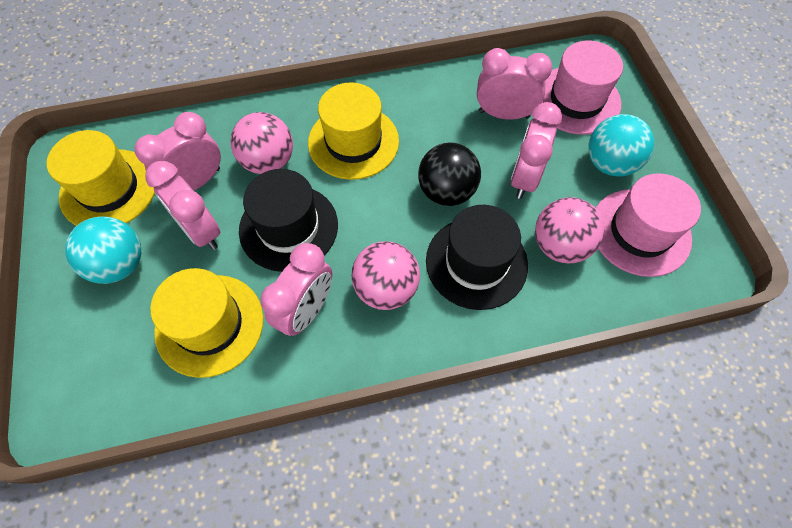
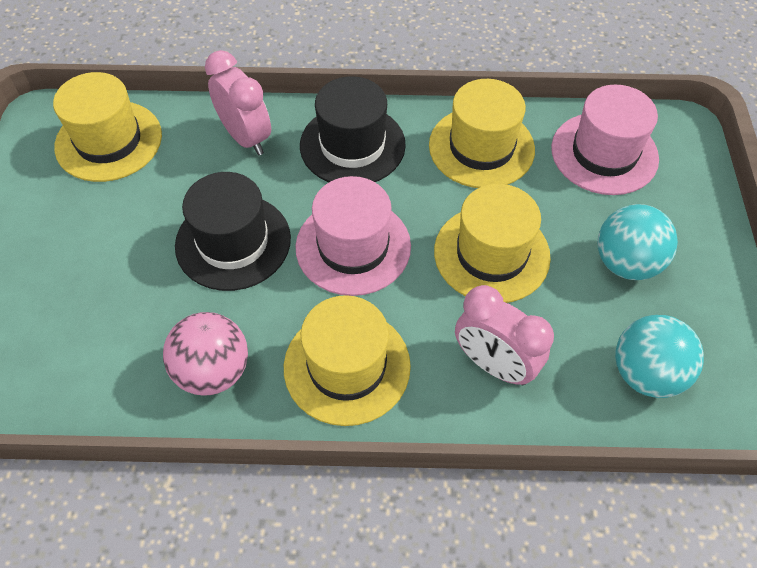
black ball: 1 -> 0
pink ball: 3 -> 1
pink clock: 5 -> 2
yellow hat: 3 -> 4

